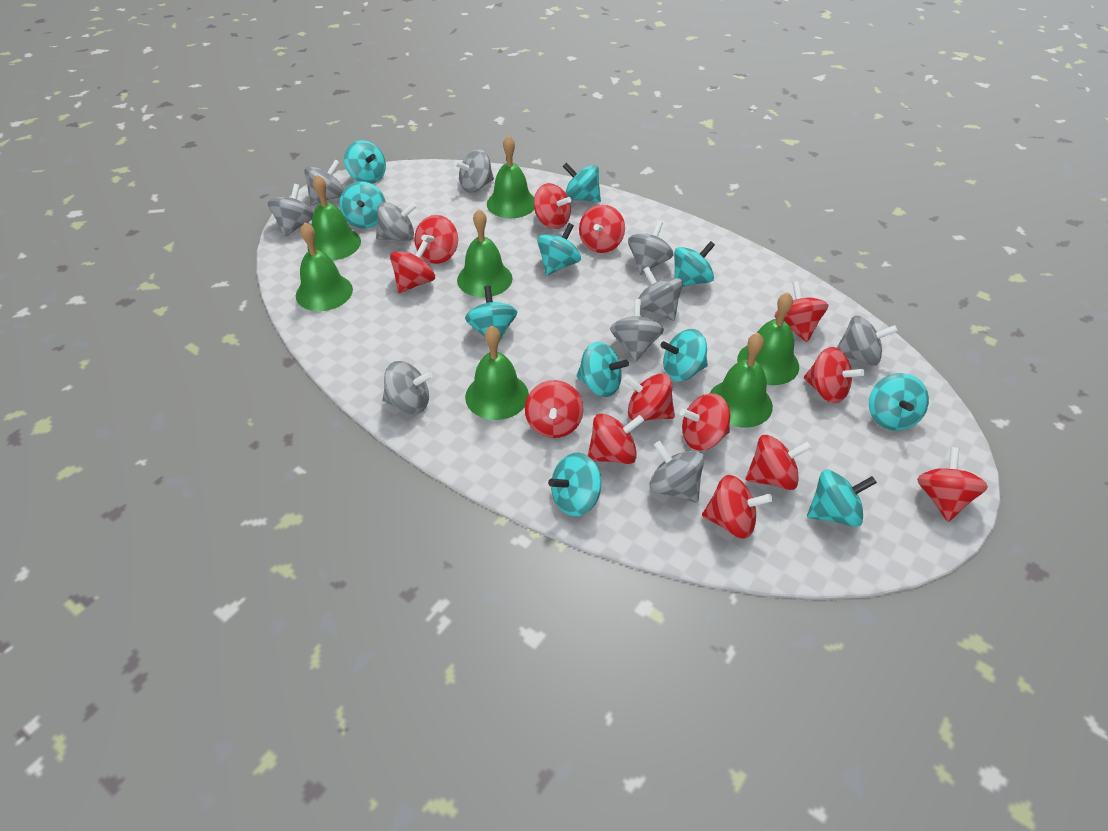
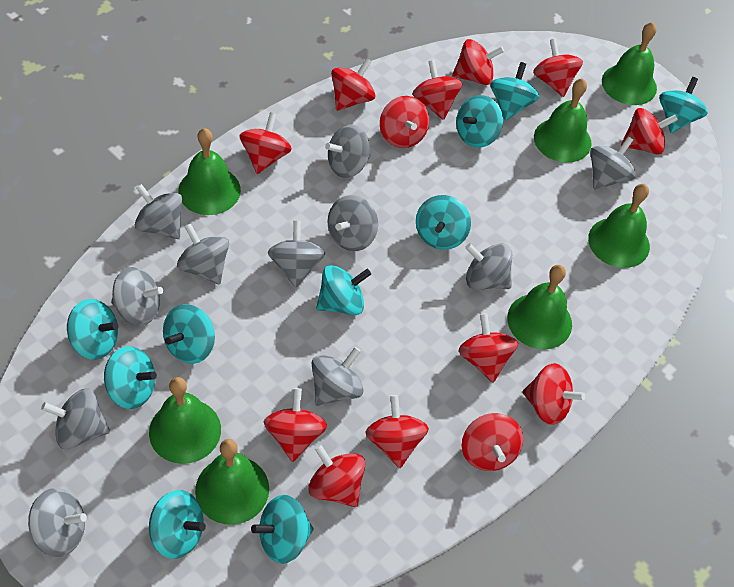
grey spinning top: 10 -> 11
turquoise spinning top: 11 -> 10

